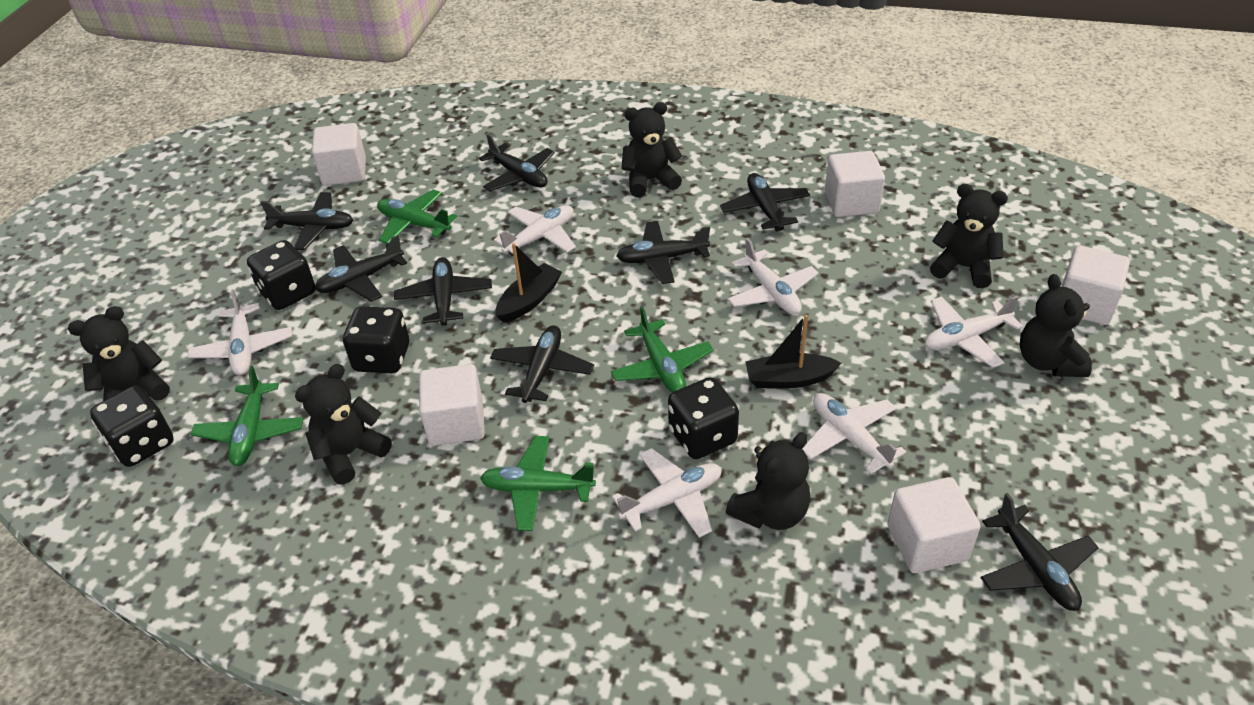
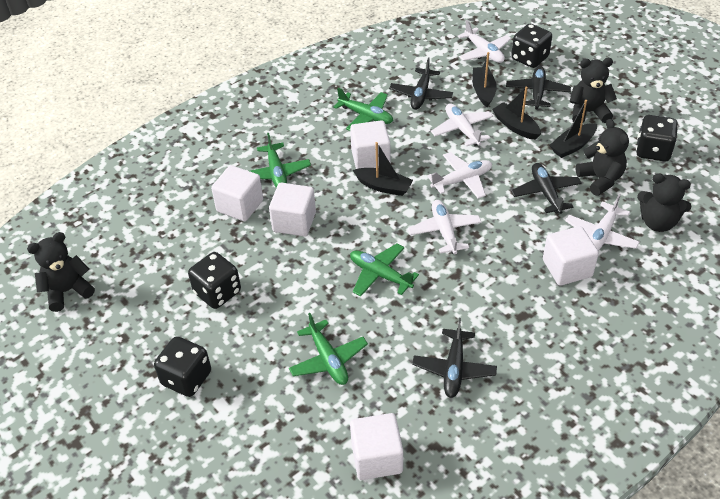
black boat: 2 -> 4
black plane: 8 -> 4
black teddy bear: 6 -> 4
white plane: 6 -> 5

